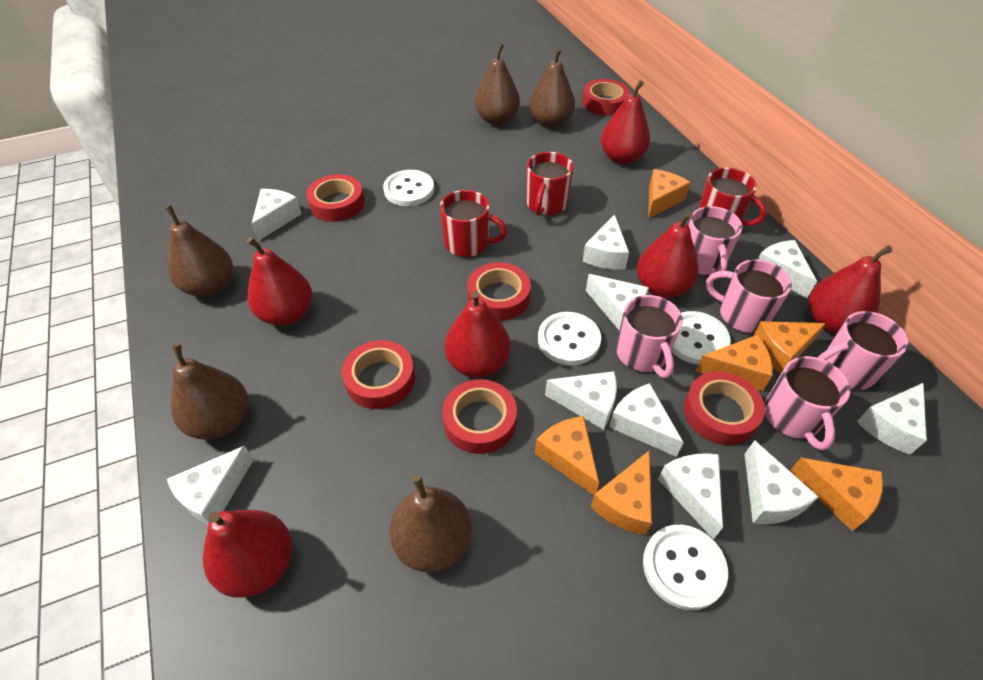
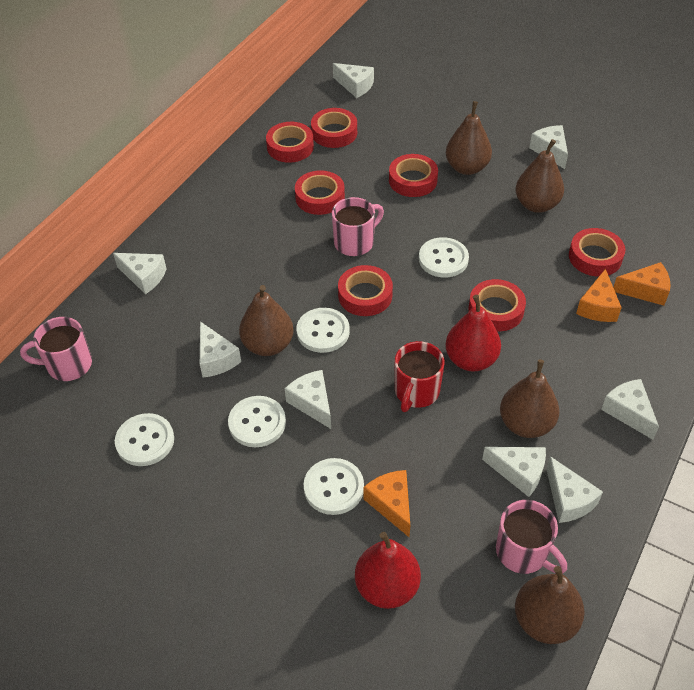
orange cheese: 6 -> 3
pink mug: 5 -> 3
red mug: 3 -> 1
red pear: 6 -> 2
red tape: 6 -> 7
white button: 4 -> 5
white cheese: 10 -> 8

